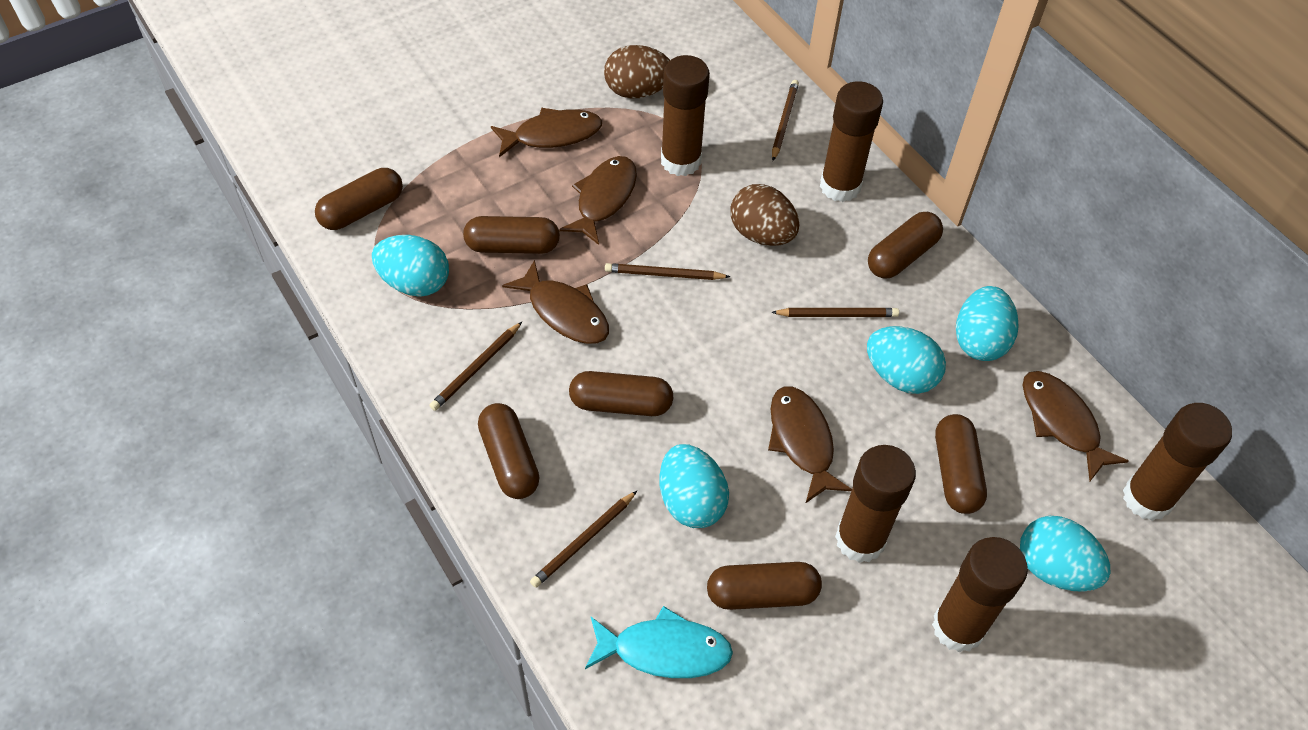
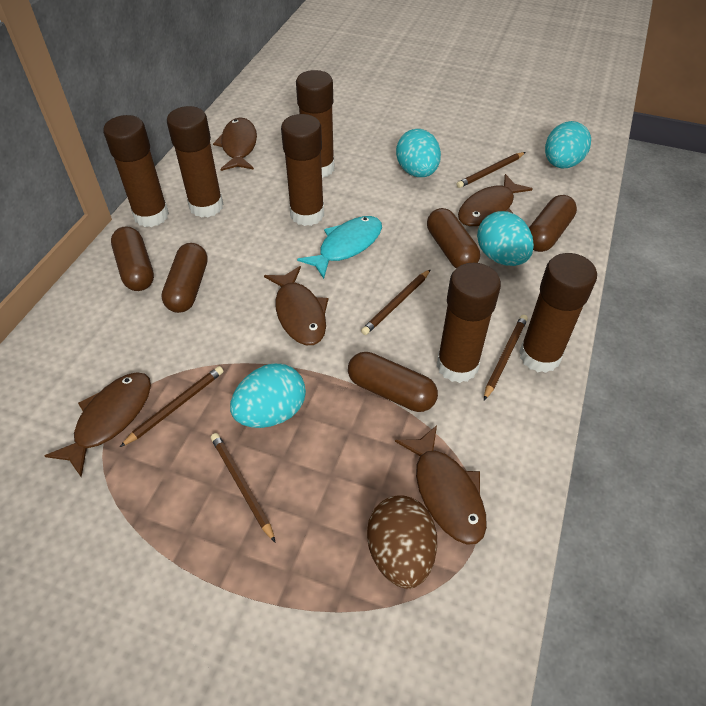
brown capsule: 7 -> 5
brown egg: 2 -> 1
brown glue stick: 5 -> 6
turquoise egg: 5 -> 4

